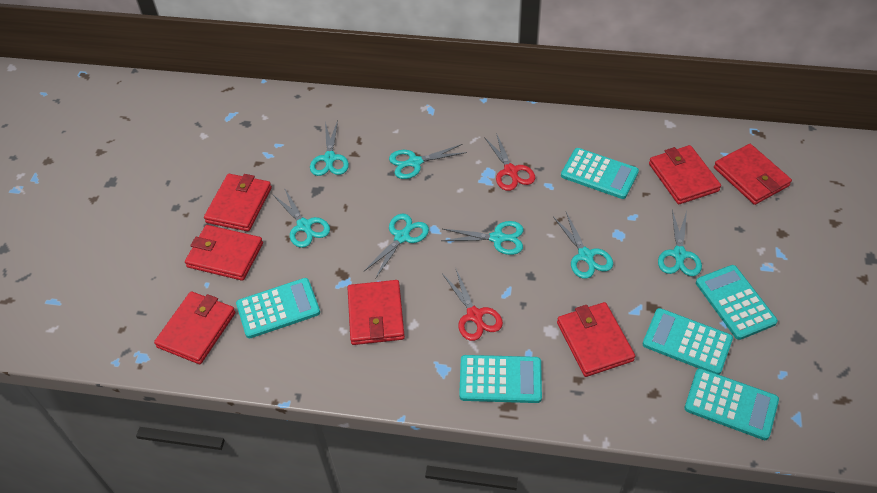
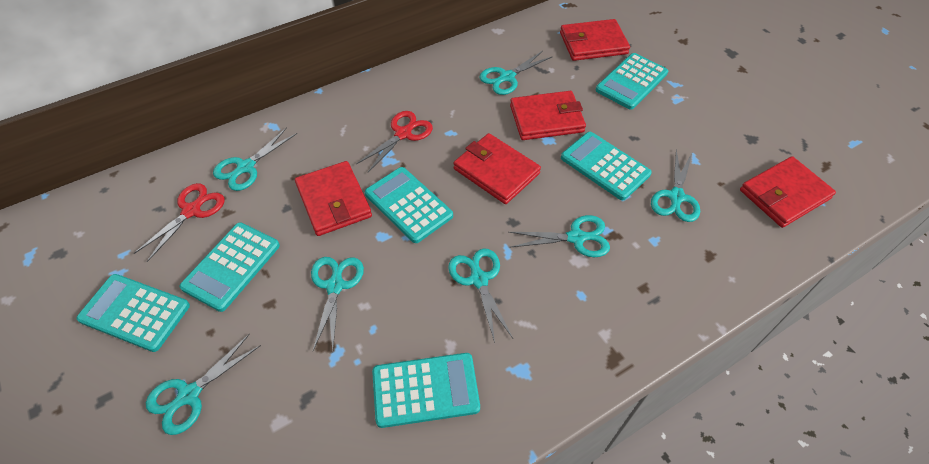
red wallet: 7 -> 5

